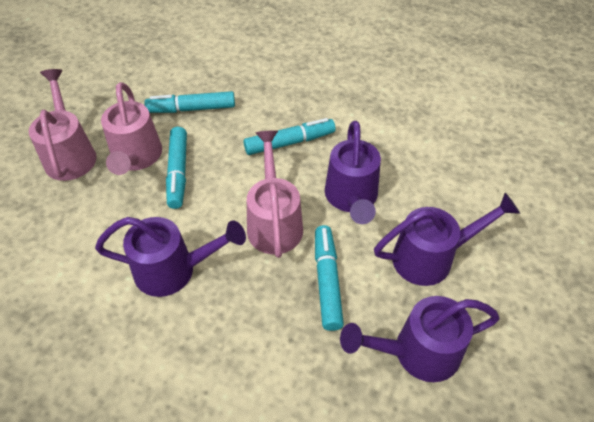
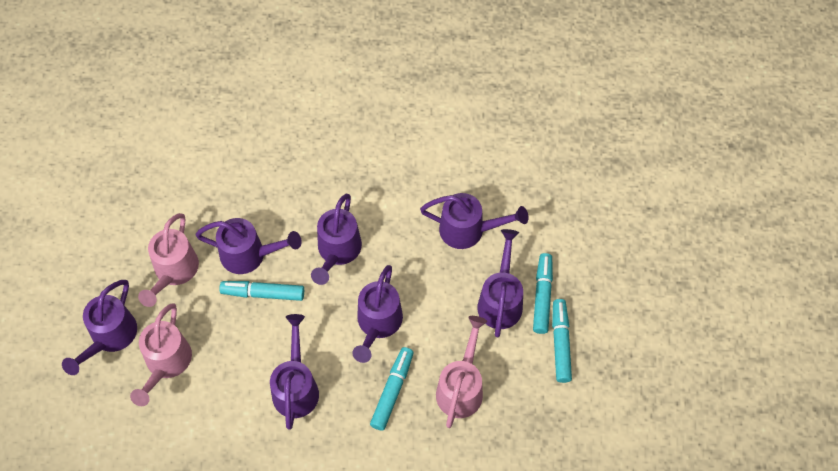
purple watering can: 4 -> 7

